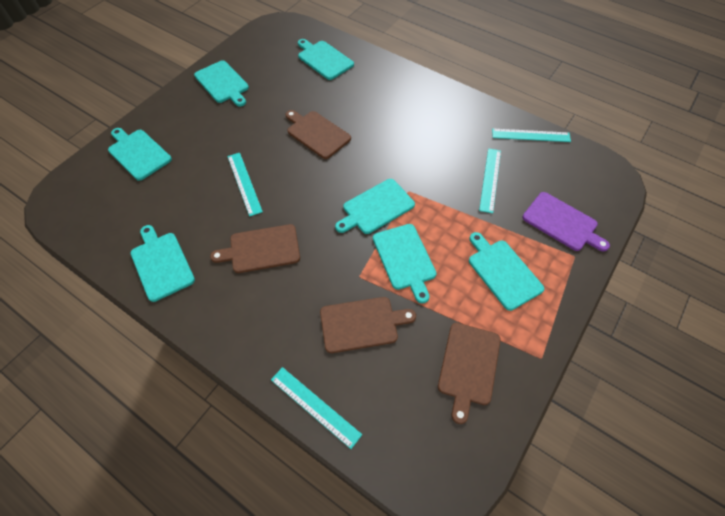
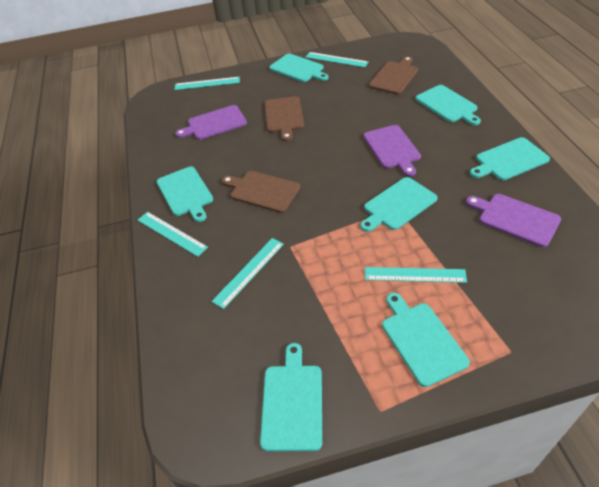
brown cutting board: 4 -> 3
purple cutting board: 1 -> 3
turquoise ruler: 4 -> 5

